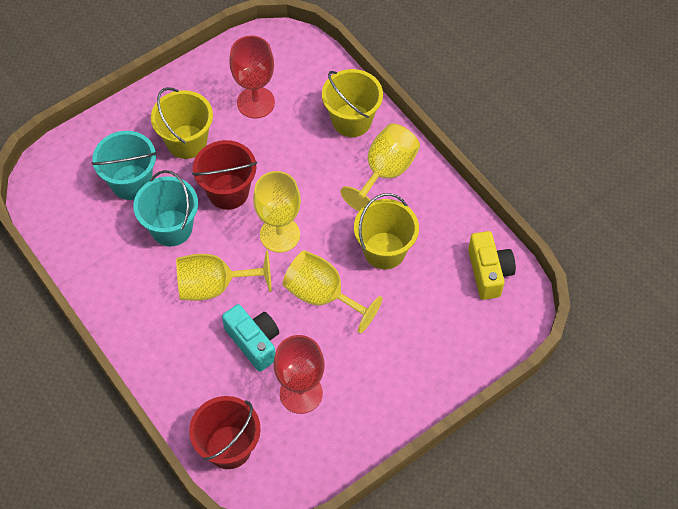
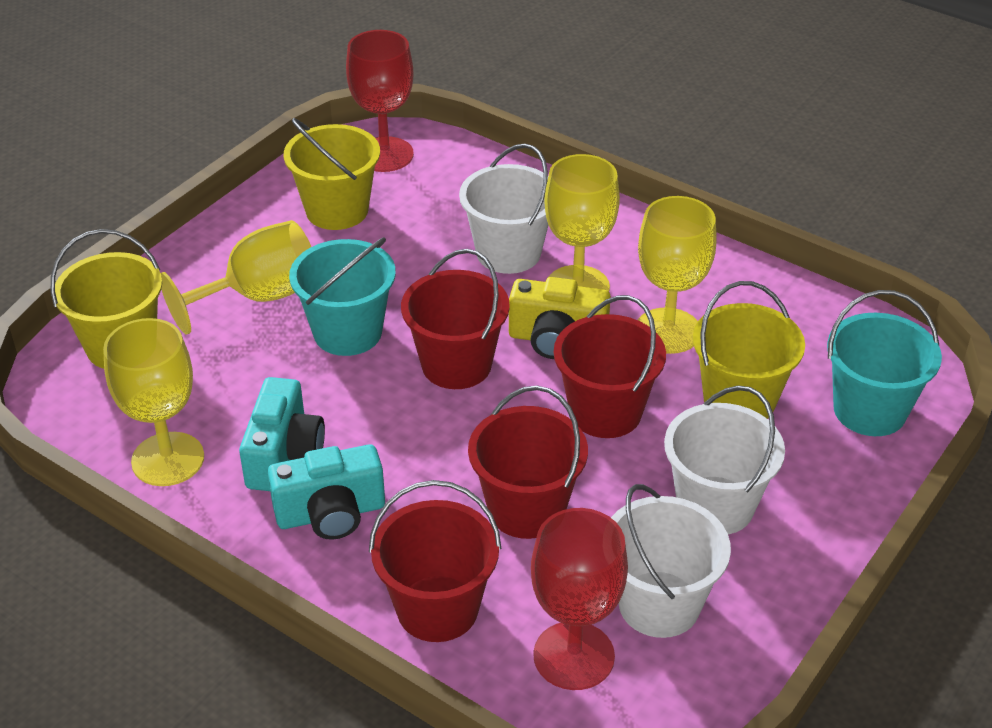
red bucket: 2 -> 4
turquoise camera: 1 -> 2
white bucket: 0 -> 3

